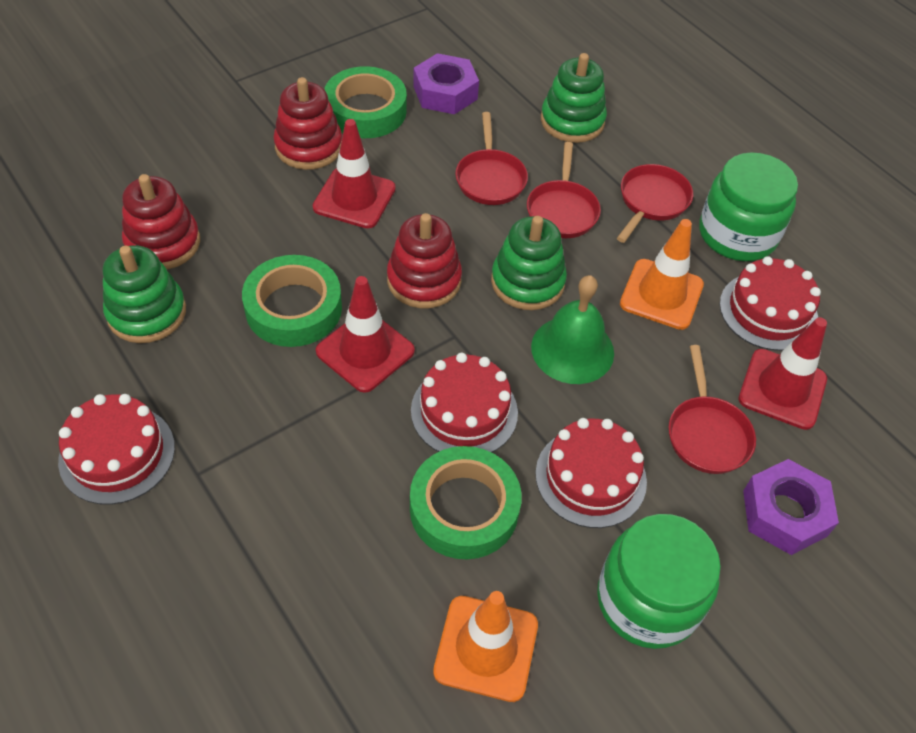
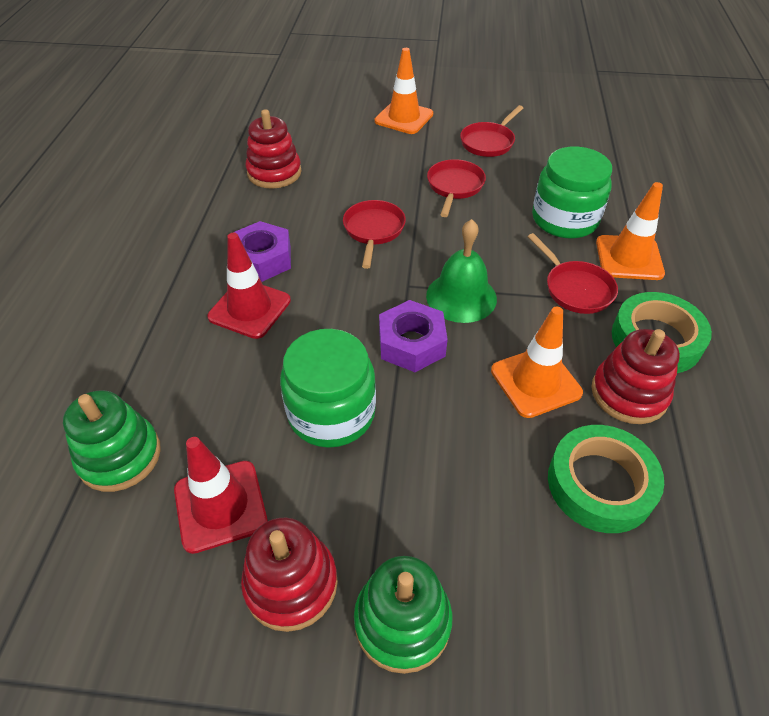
green stacking toy: 3 -> 2
green tape: 3 -> 2
orange traffic cone: 2 -> 3
red cake: 4 -> 0
red traffic cone: 3 -> 2

